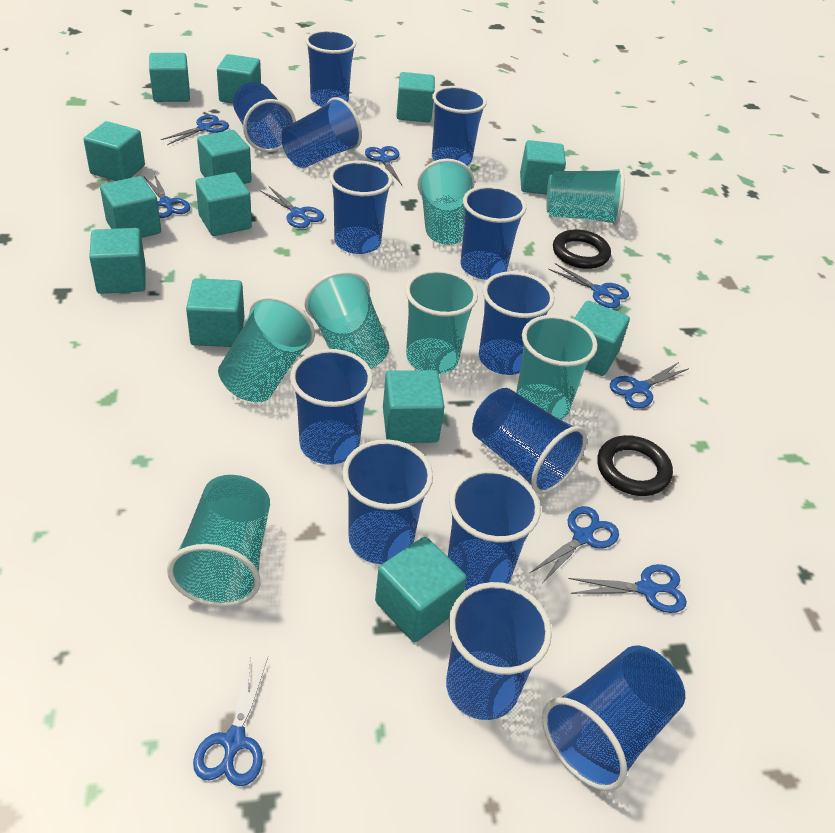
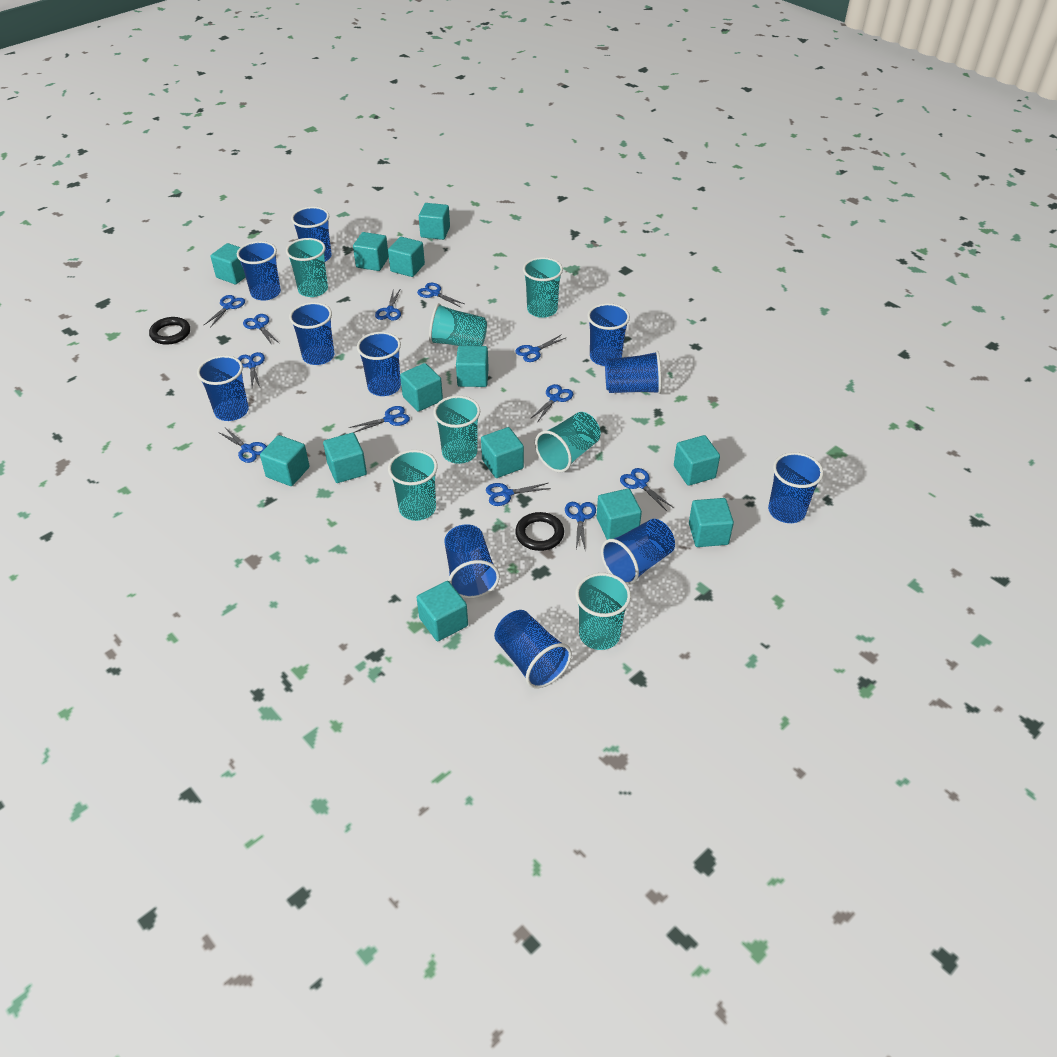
blue cup: 13 -> 11
blue scissors: 9 -> 12

